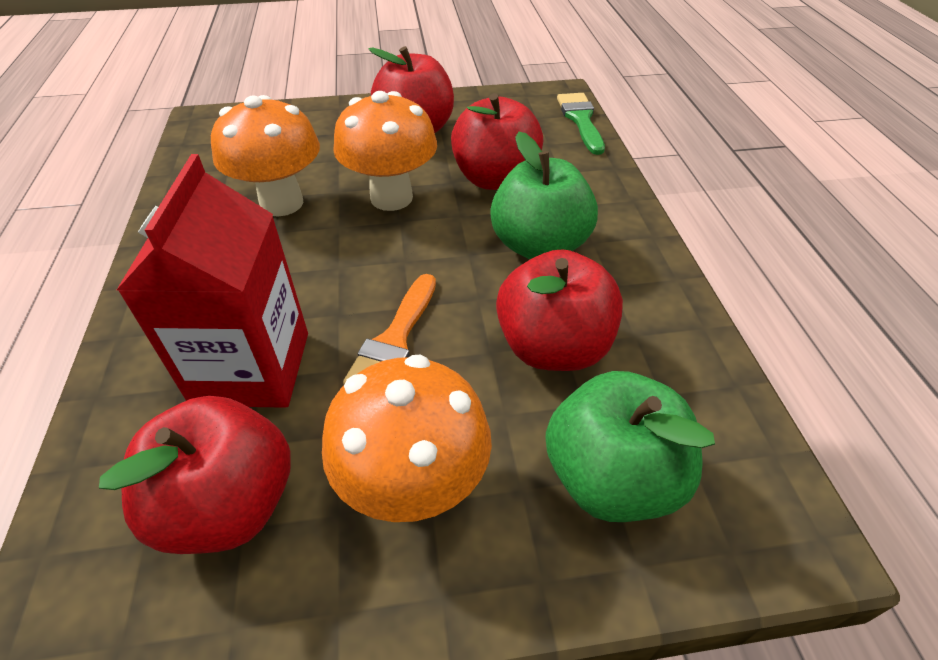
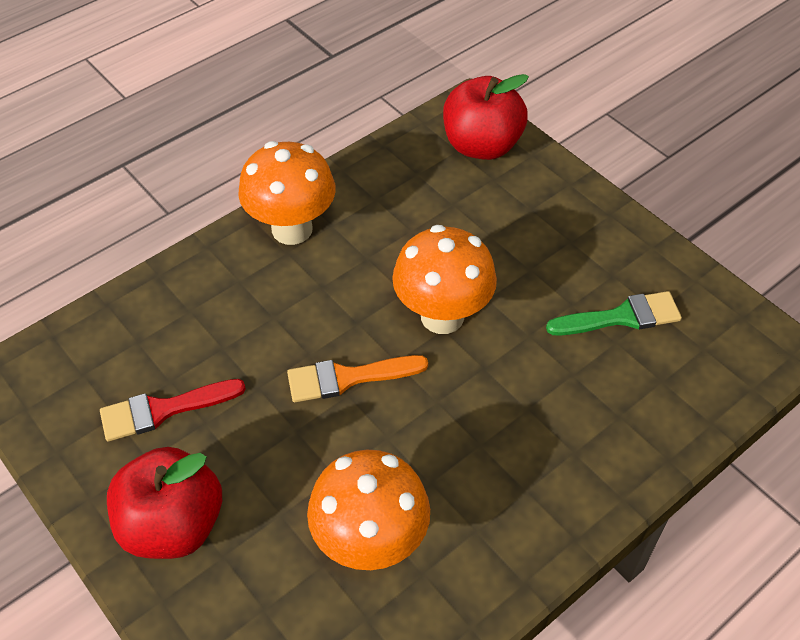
green apple: 2 -> 0
red apple: 4 -> 2
red brush: 0 -> 1
red carton: 1 -> 0

